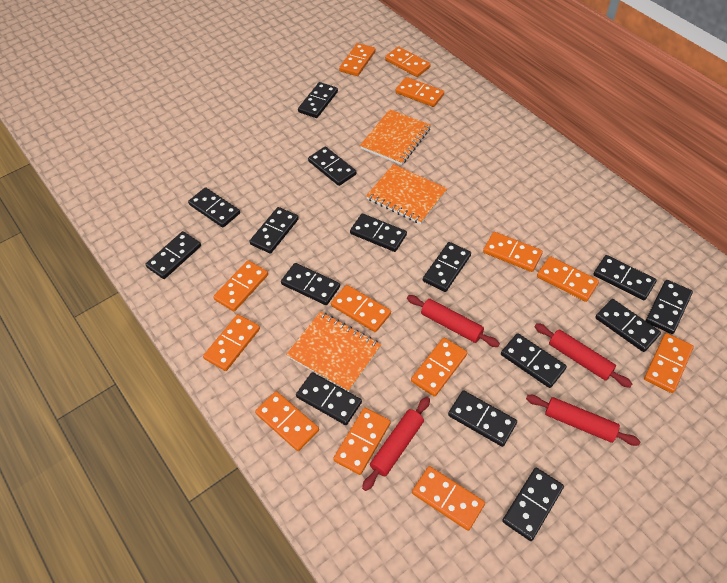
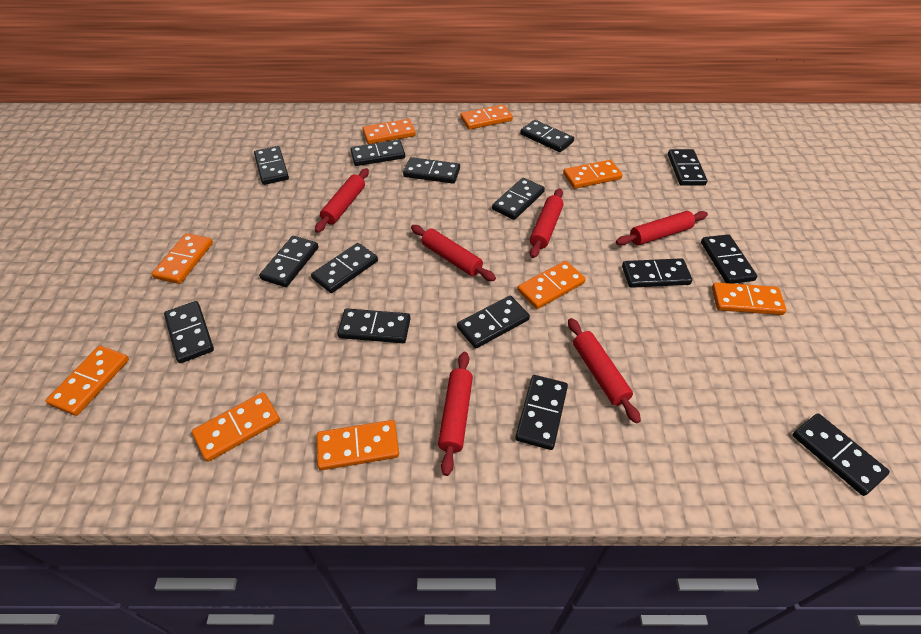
orange domino: 13 -> 9
orange notebook: 3 -> 0
red rolling pin: 4 -> 6

